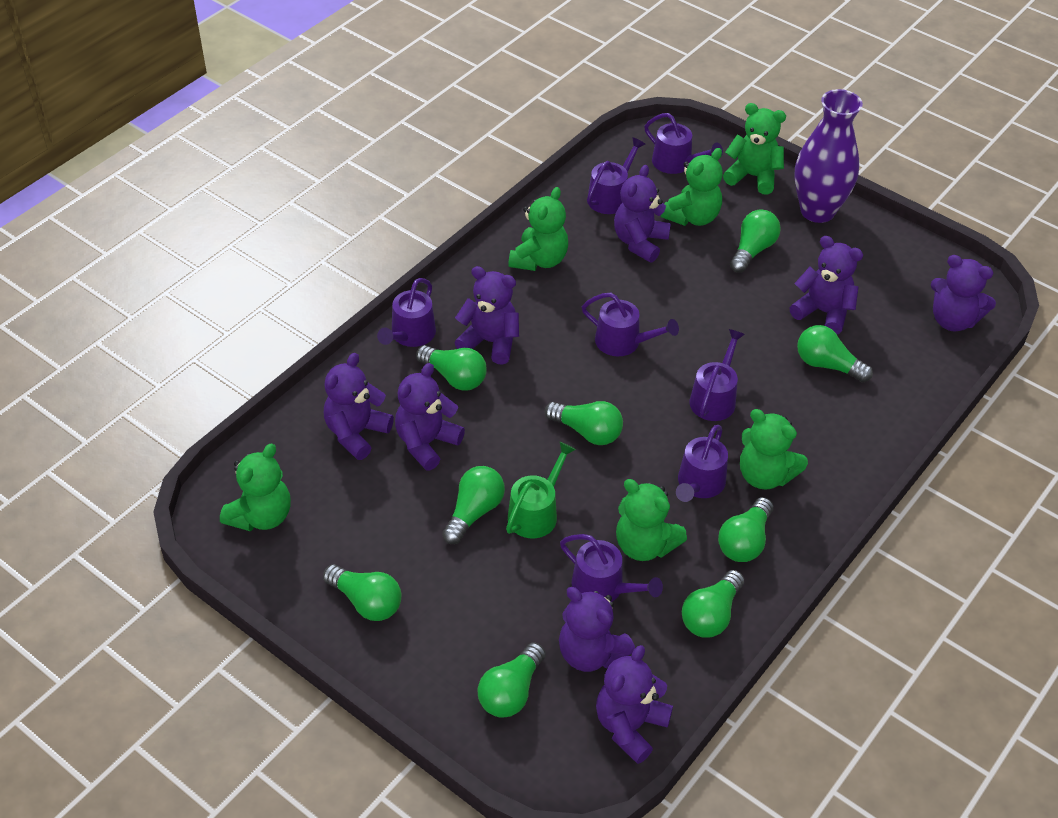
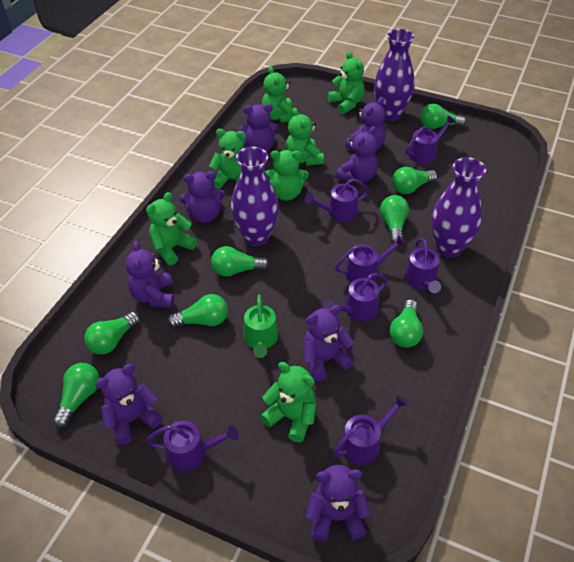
green light bulb: 9 -> 8
green teddy bear: 6 -> 7
purple vase: 1 -> 3

